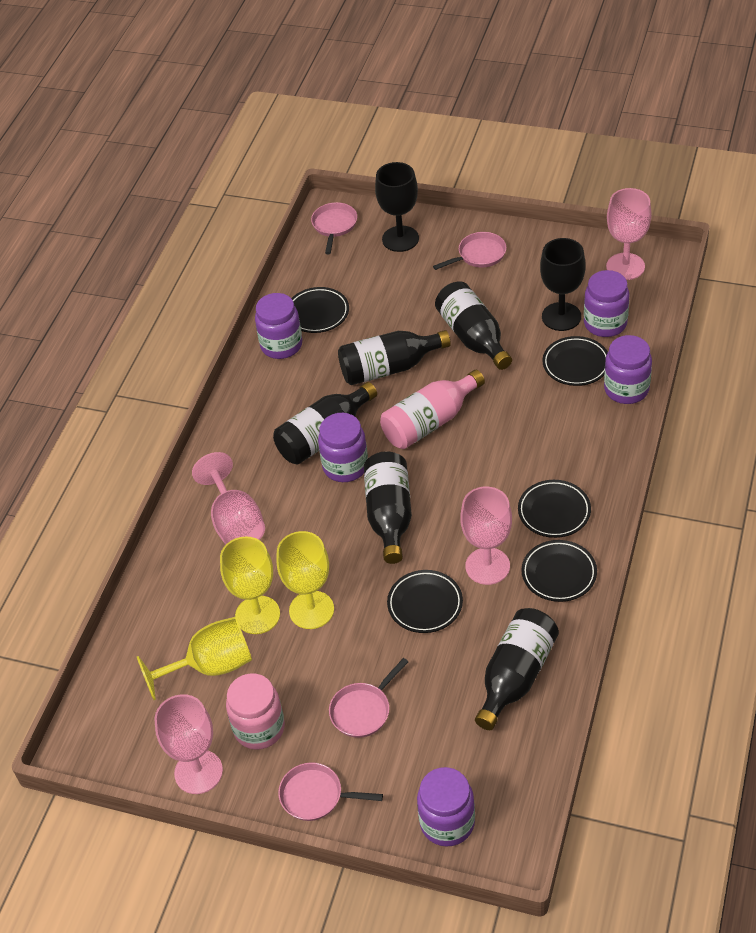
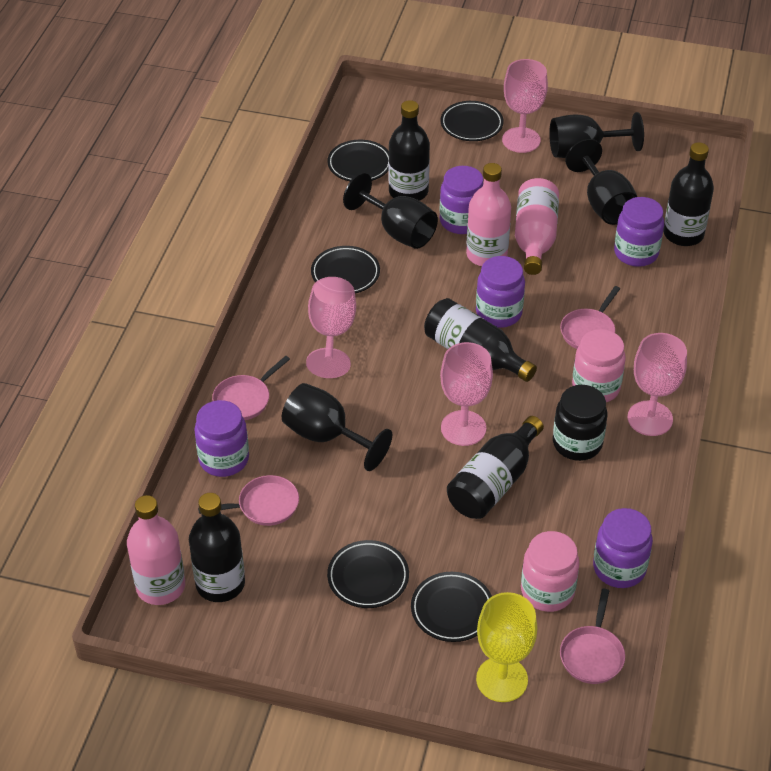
black goblet: 2 -> 4
black jar: 0 -> 1
pink bottle: 1 -> 3
pink jar: 1 -> 2
yellow goblet: 3 -> 1

